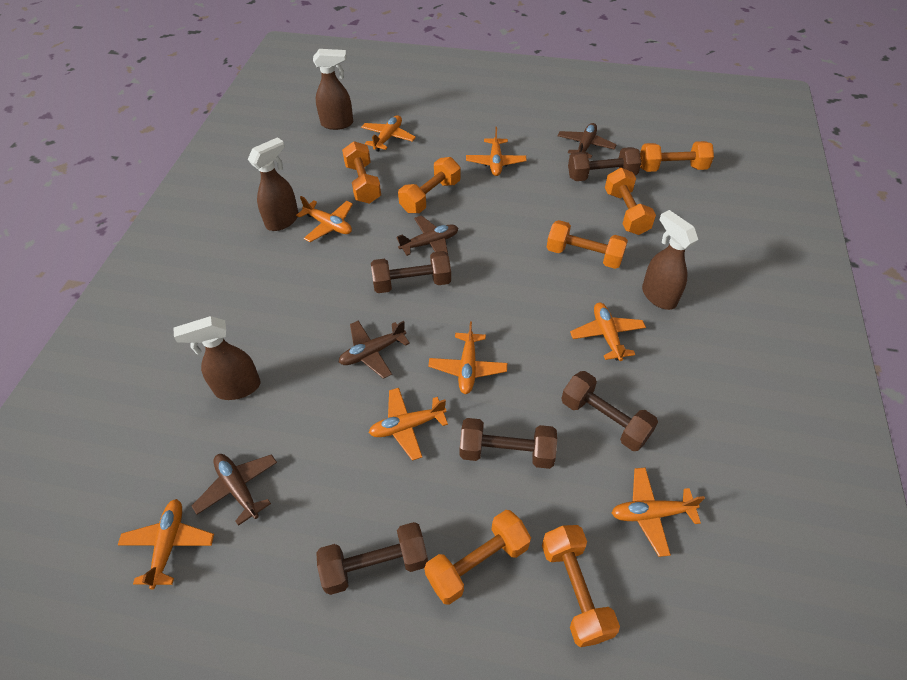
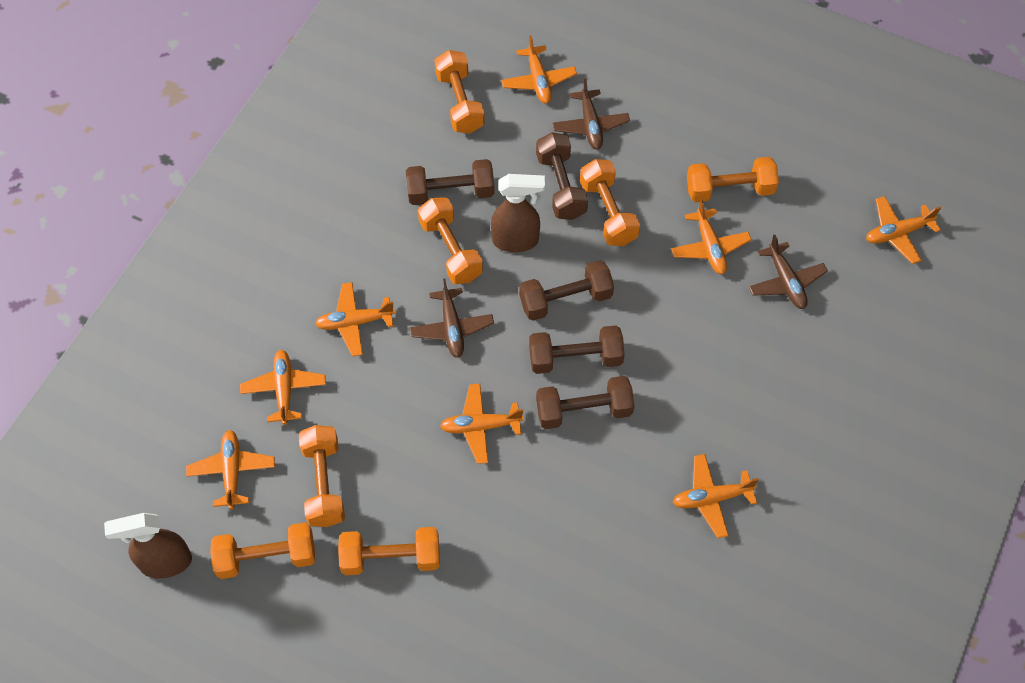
brown plane: 4 -> 3
brown spray bottle: 4 -> 2

